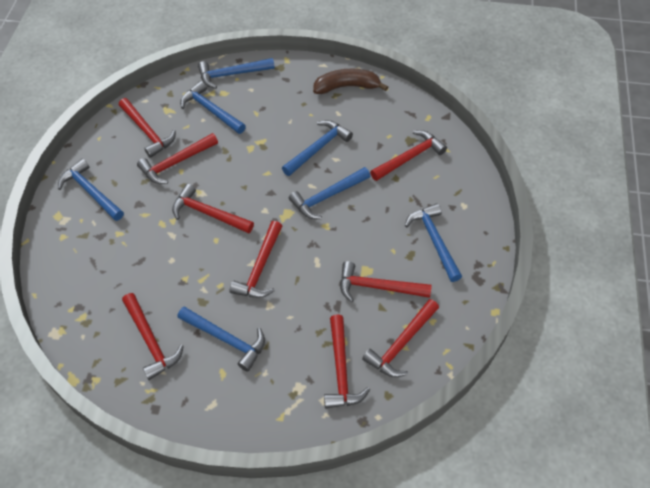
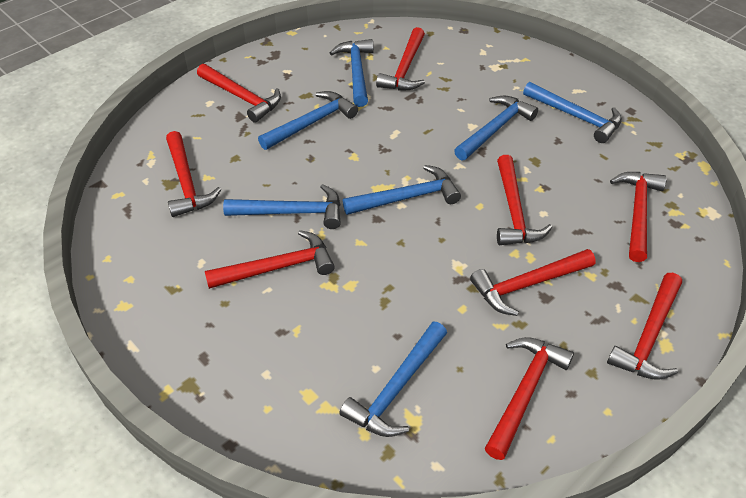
brown banana: 1 -> 0

